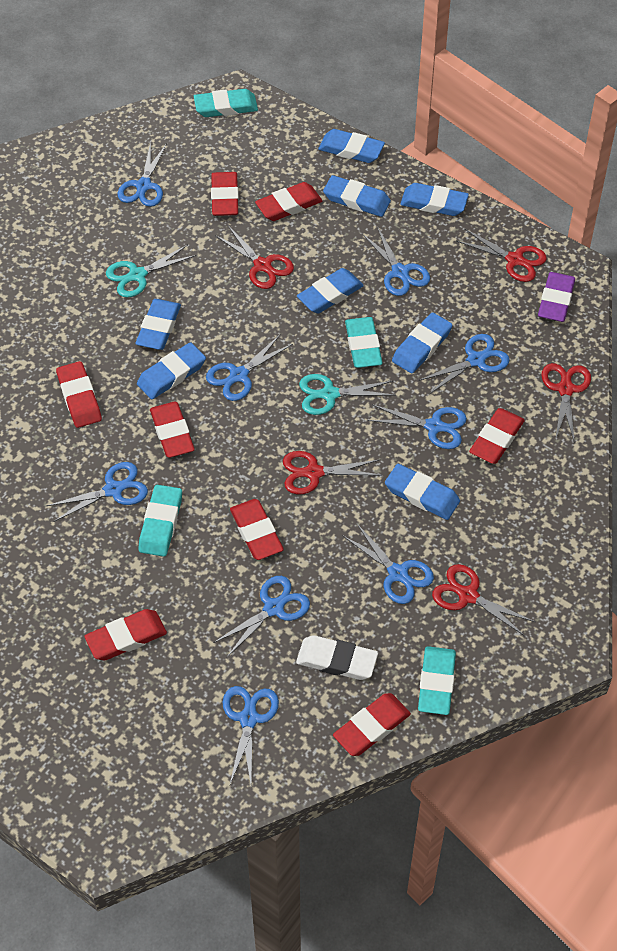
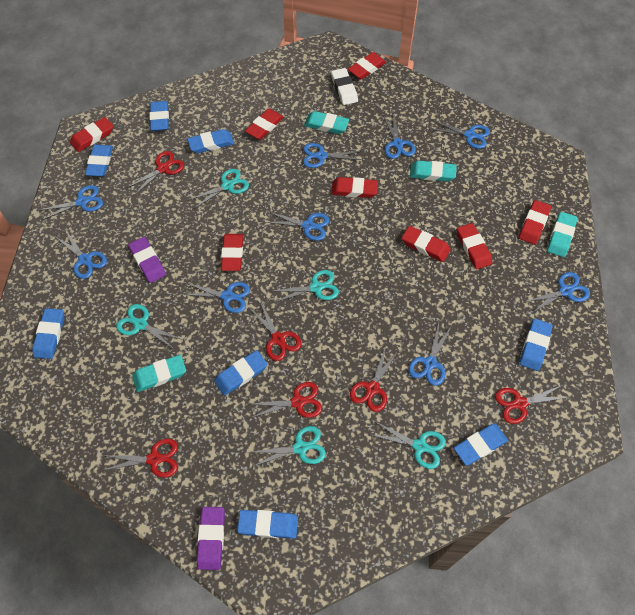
purple eraser: 1 -> 2
red scissors: 5 -> 6
turquoise scissors: 2 -> 5

